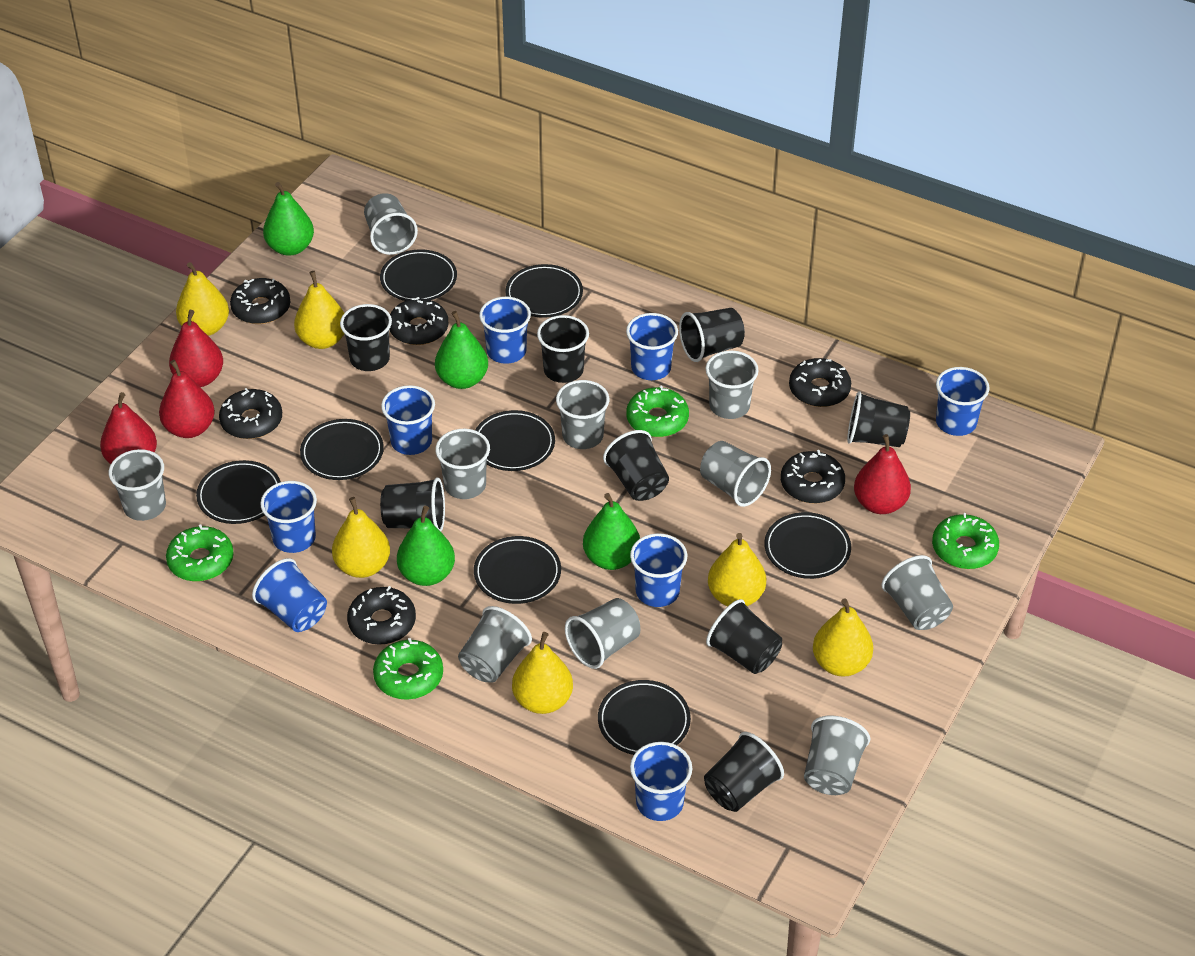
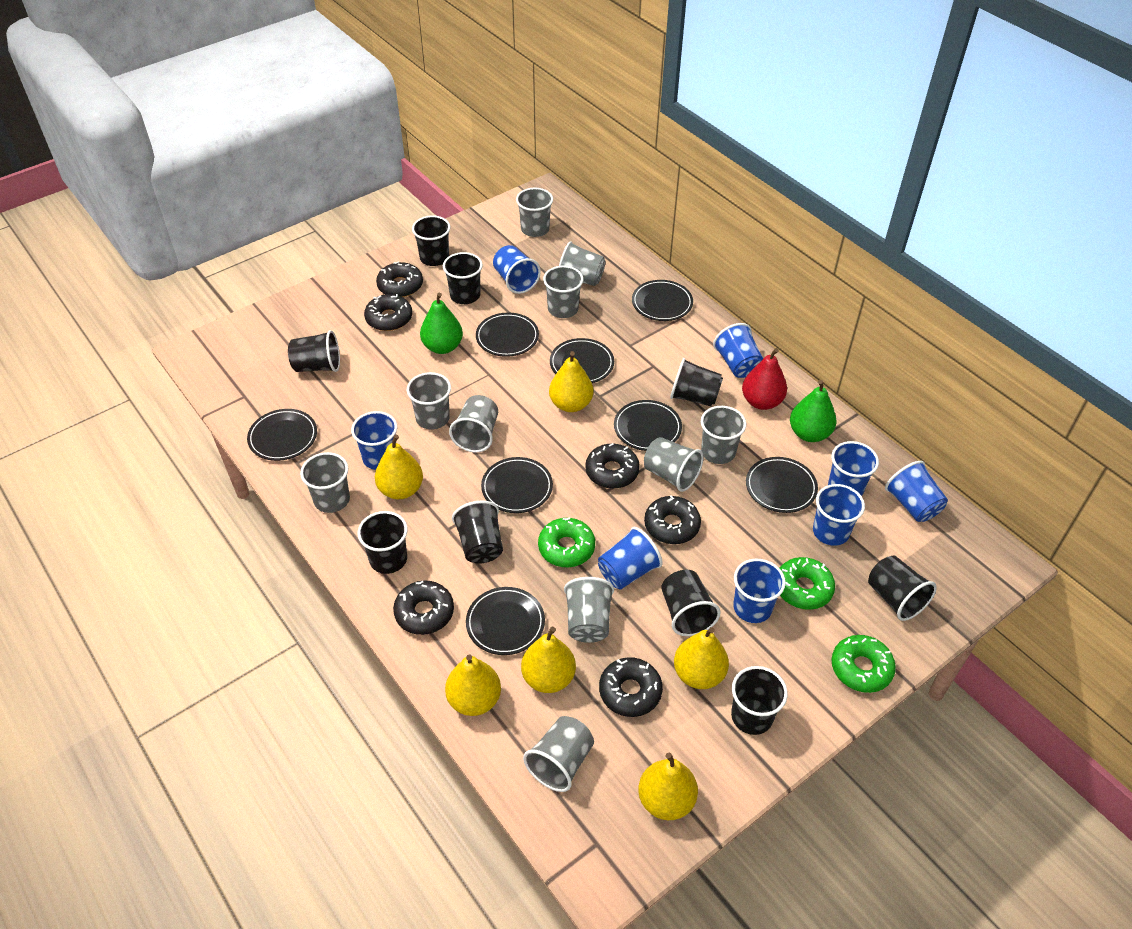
black cup: 8 -> 9
green donut: 4 -> 3
green pear: 4 -> 2
red pear: 4 -> 1

